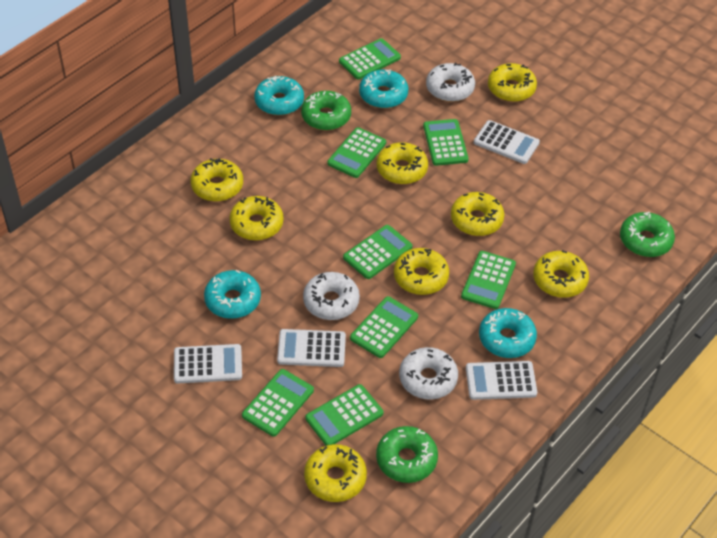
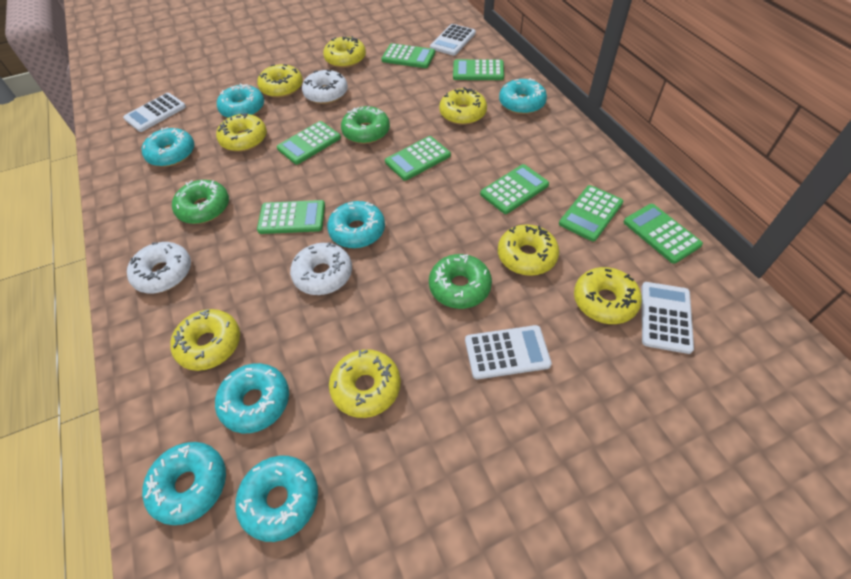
turquoise donut: 4 -> 7

